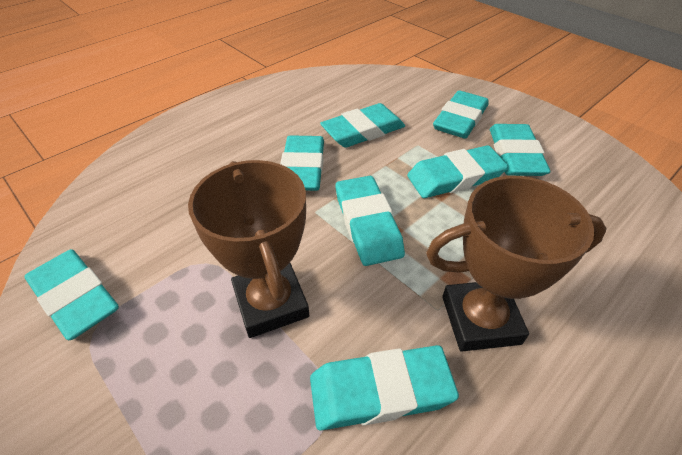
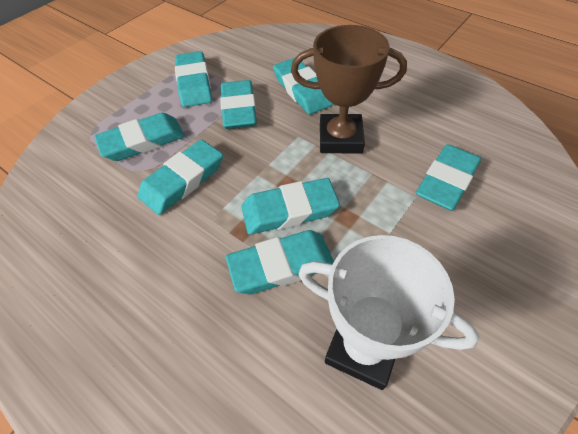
brown trophy: 2 -> 1
white trophy: 0 -> 1

